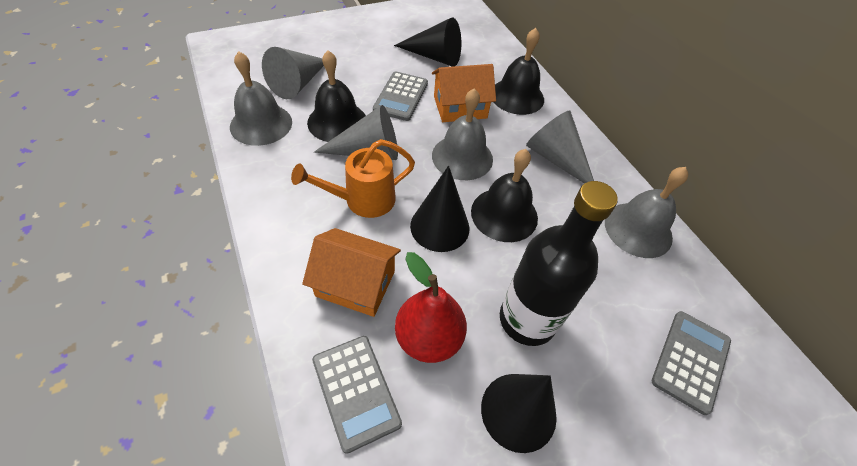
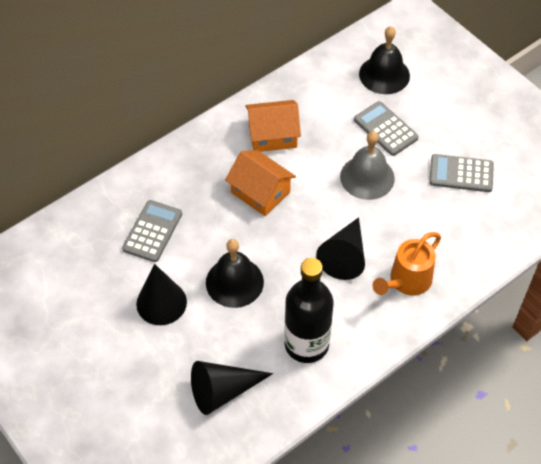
black bell: 3 -> 2
grey bell: 3 -> 1
grey cone: 3 -> 0
red pear: 1 -> 0

